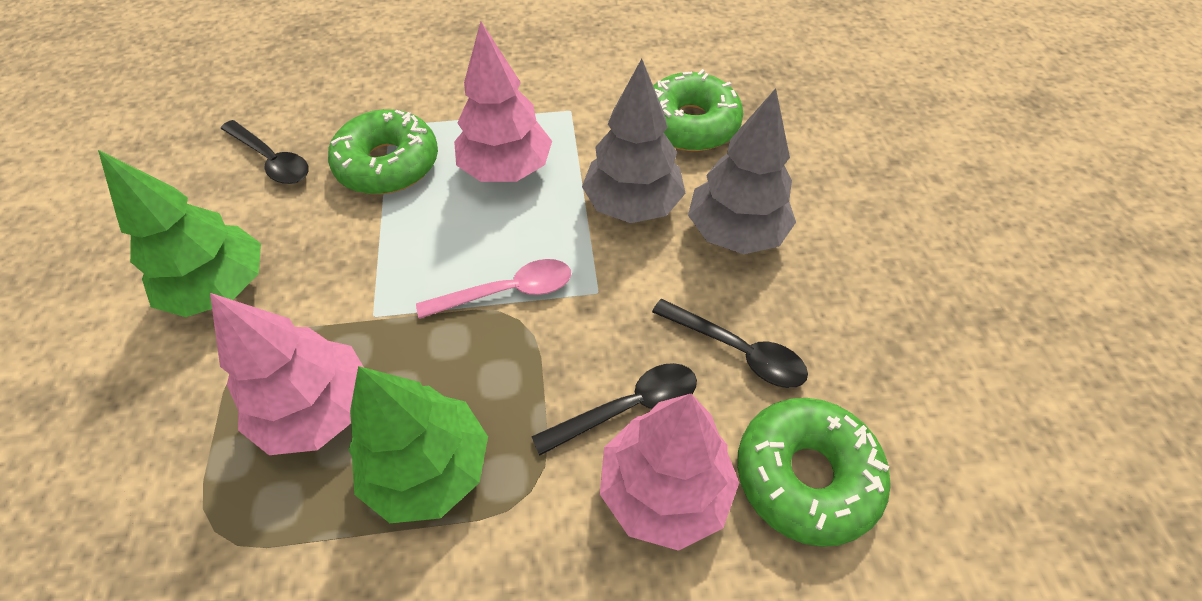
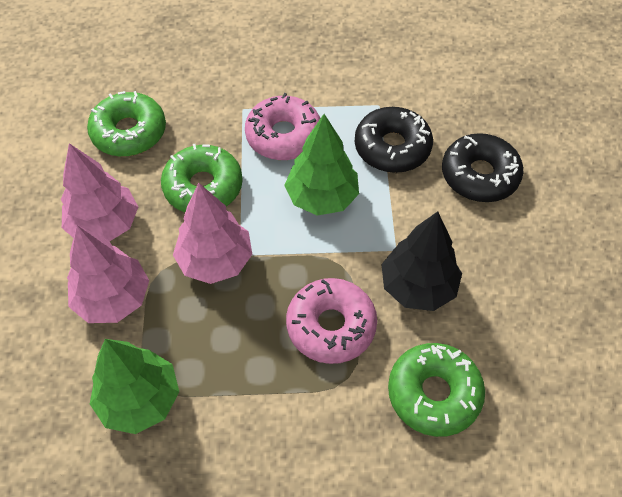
black donut: 0 -> 2
black spoon: 3 -> 0
black tree: 0 -> 1
grey tree: 2 -> 0
pink donut: 0 -> 2
pink spoon: 1 -> 0

